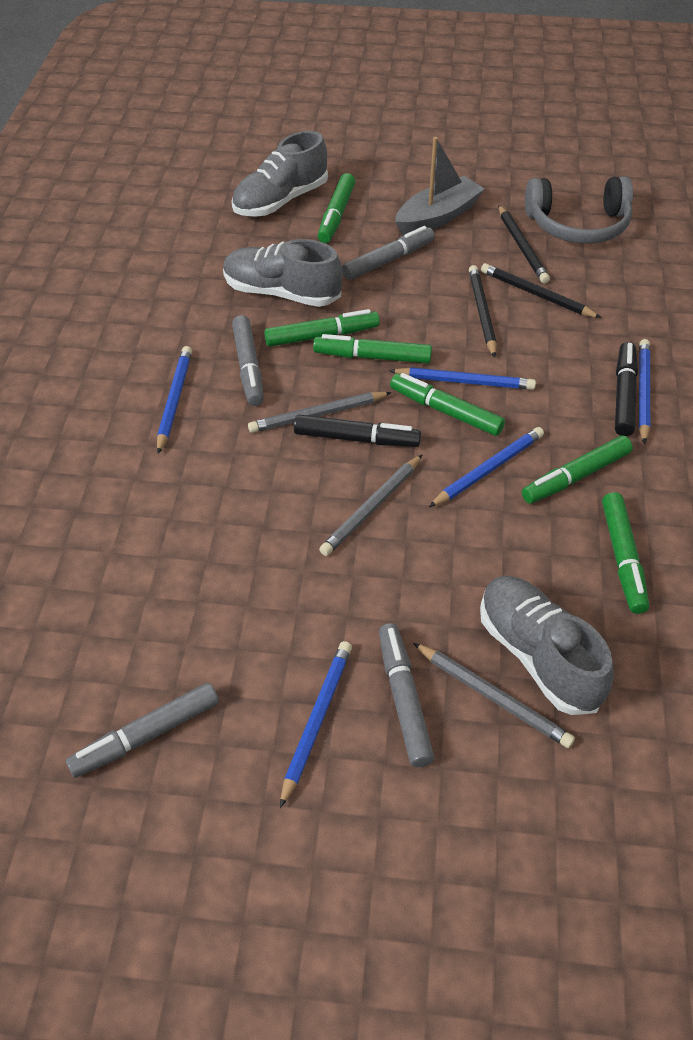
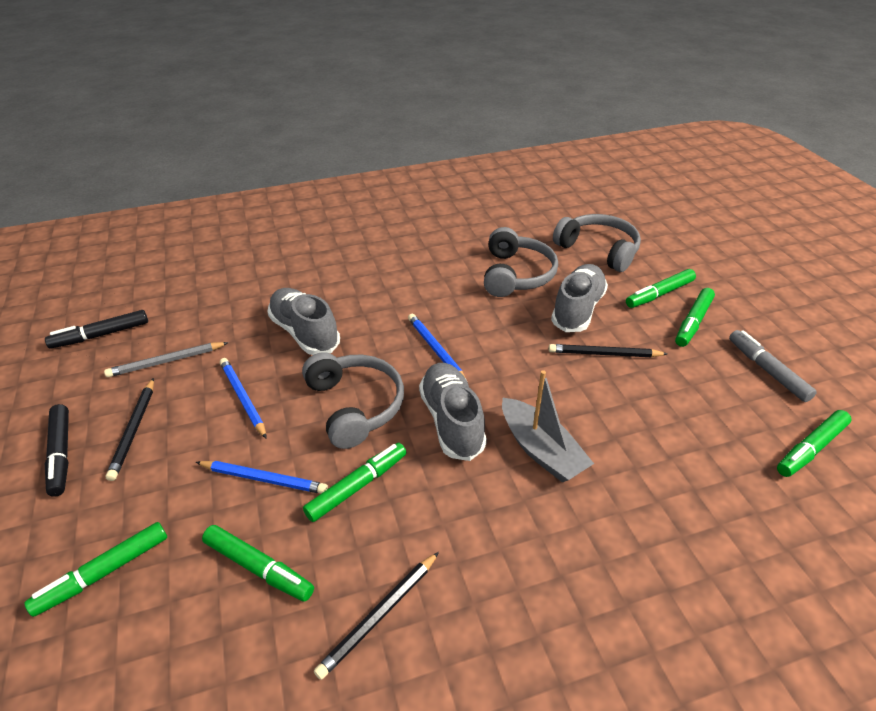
blue pencil: 5 -> 3
grey headphones: 1 -> 3
grey marker: 4 -> 1
grey pencil: 3 -> 1

